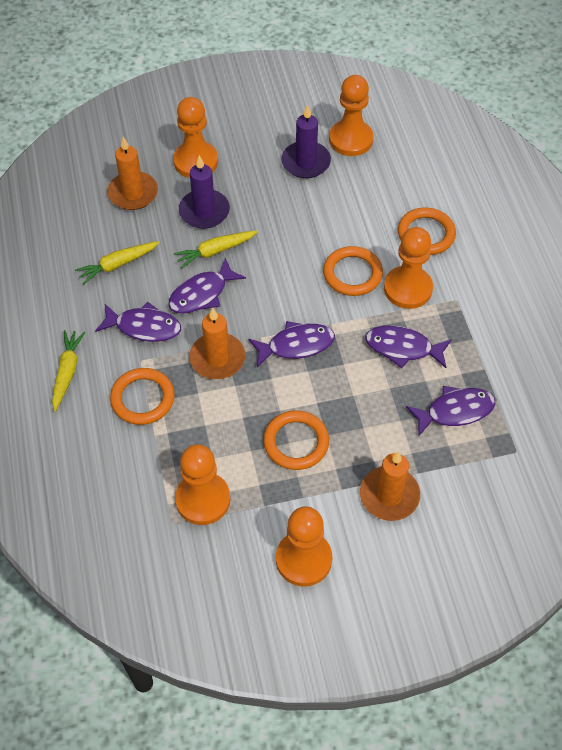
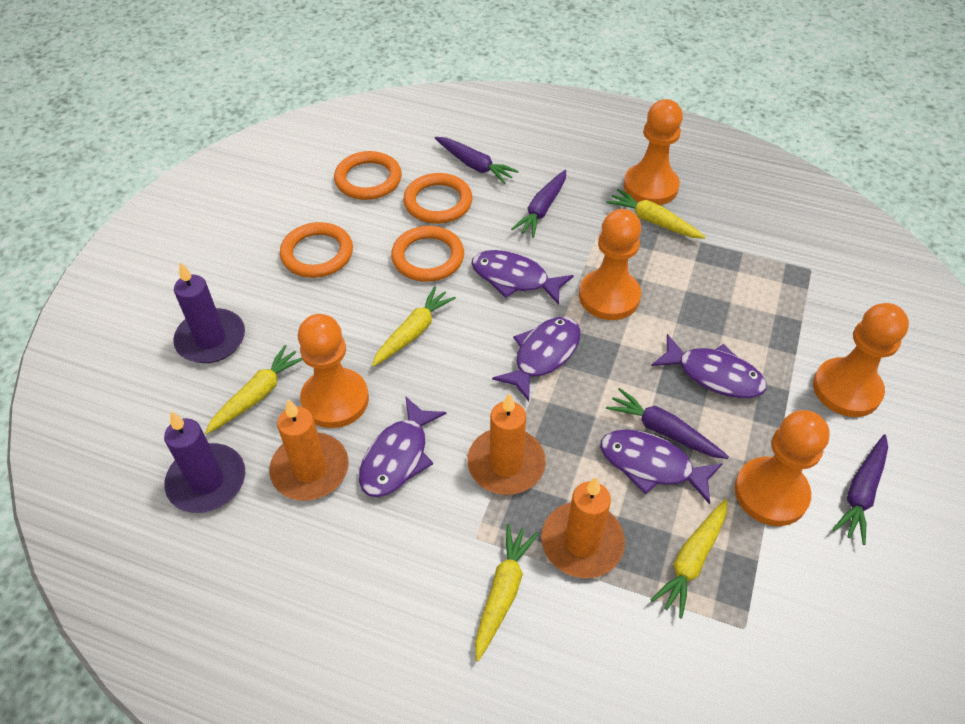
purple carrot: 0 -> 4
yellow carrot: 3 -> 5

